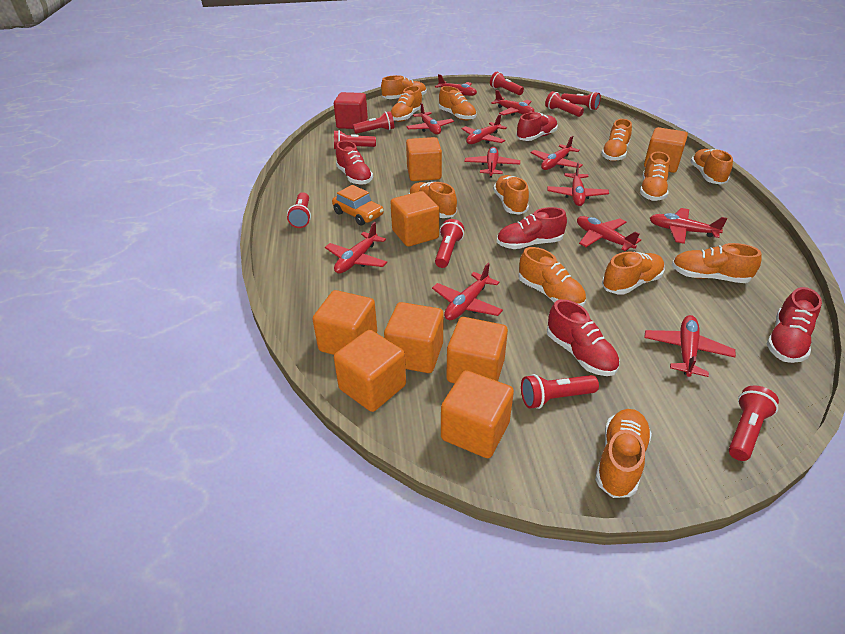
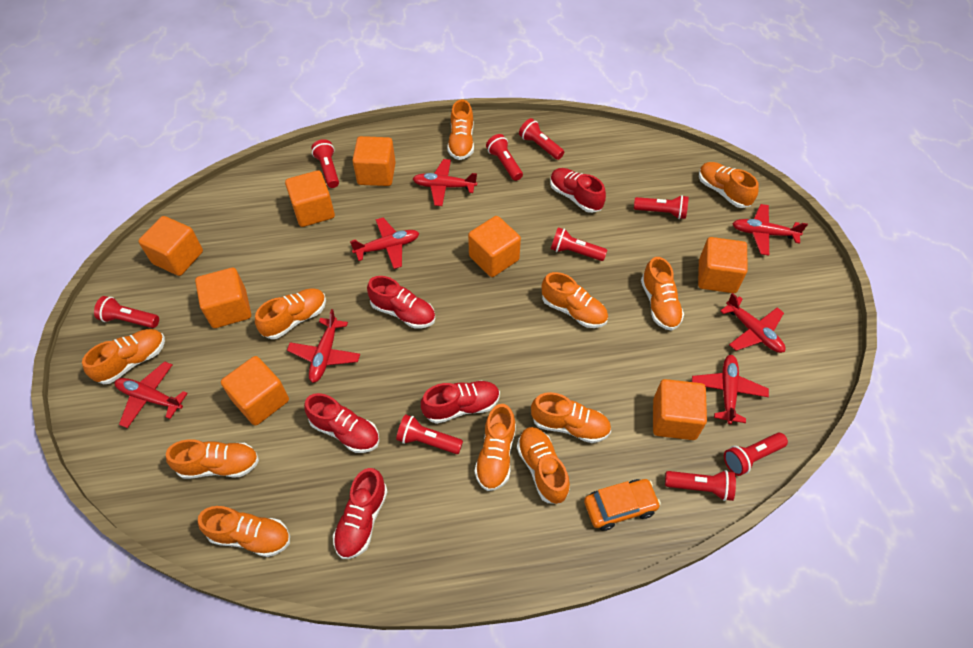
orange shoe: 12 -> 11
red cube: 1 -> 0
red plane: 12 -> 7

